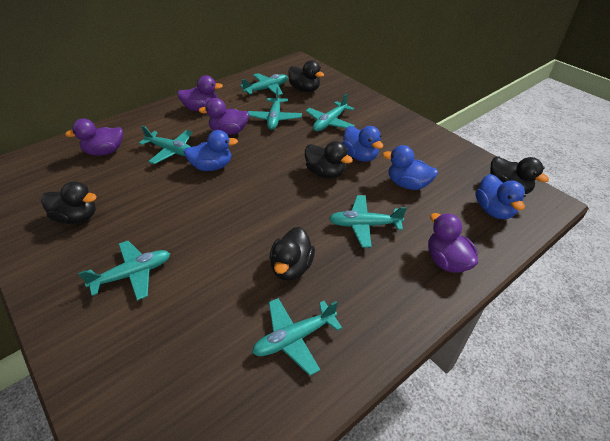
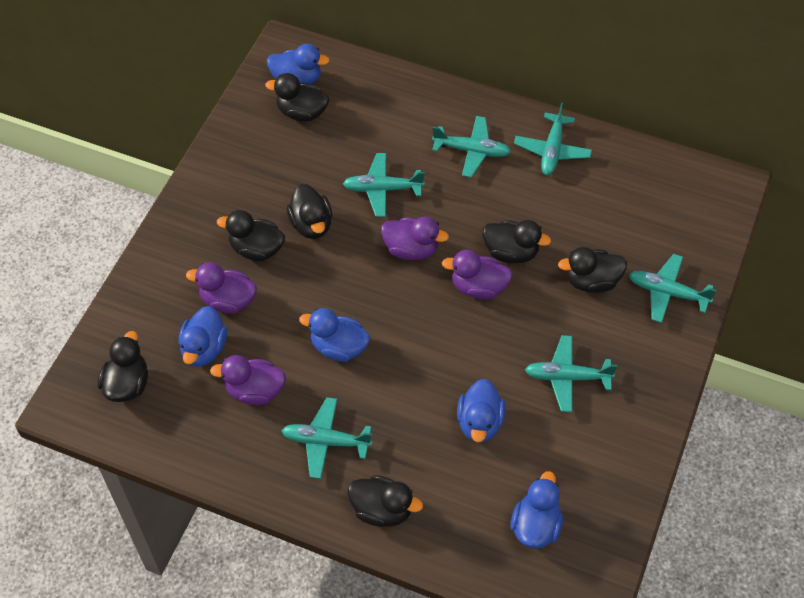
black duck: 5 -> 7
blue duck: 4 -> 5
turquoise plane: 7 -> 6

